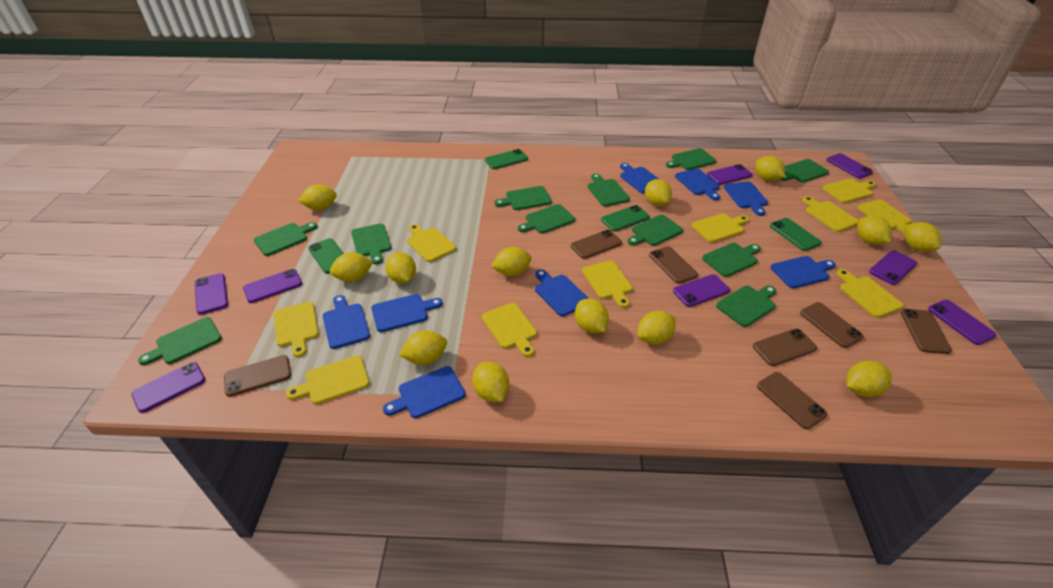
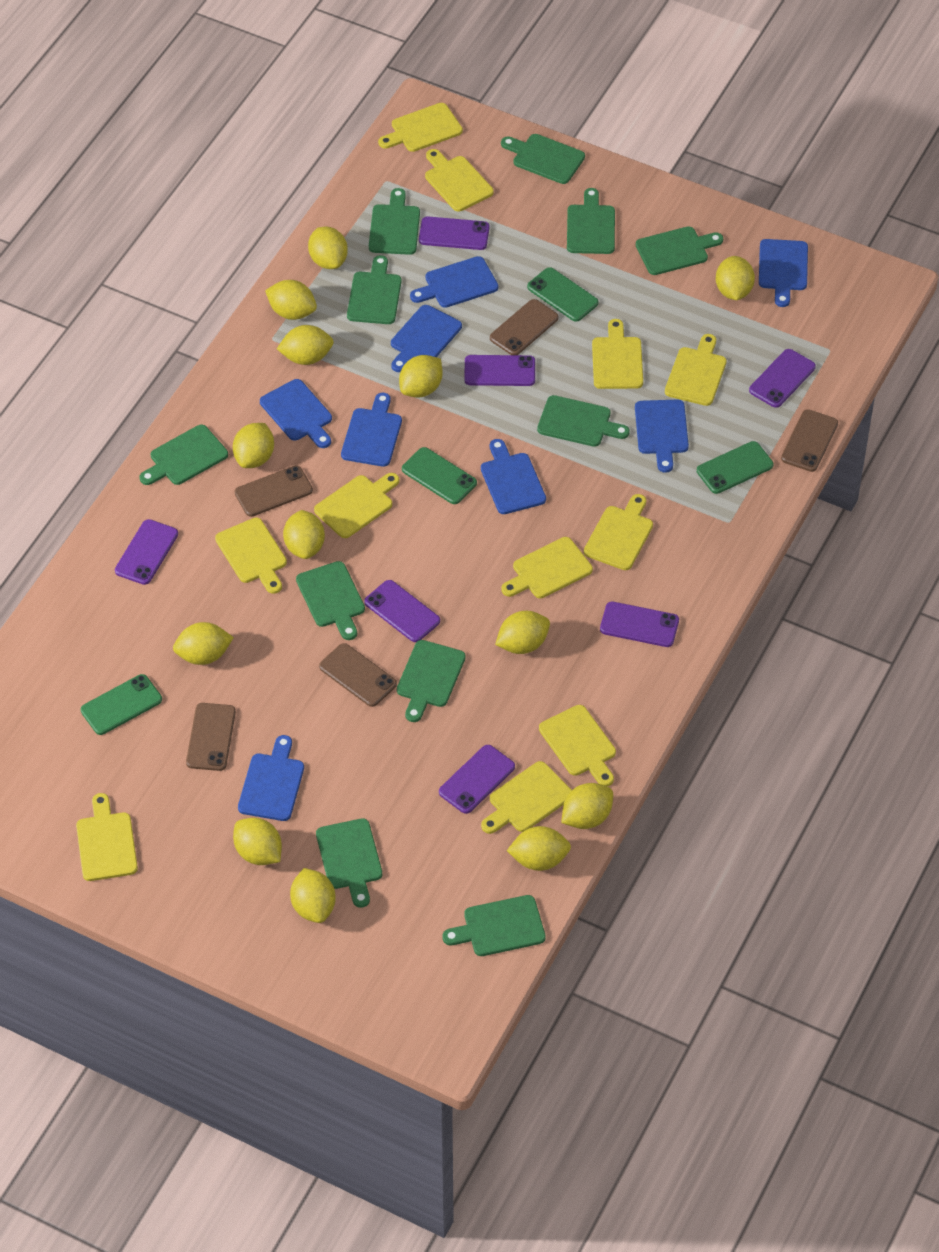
brown phone: 7 -> 5
purple phone: 8 -> 7
yellow cutting board: 10 -> 11

